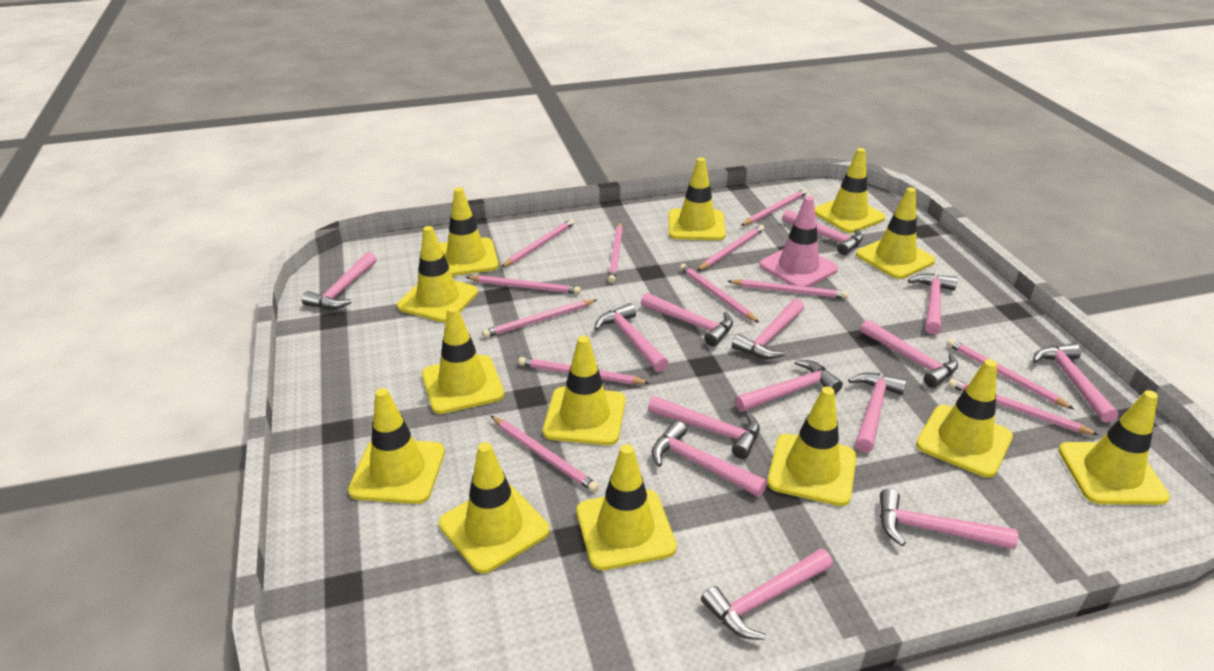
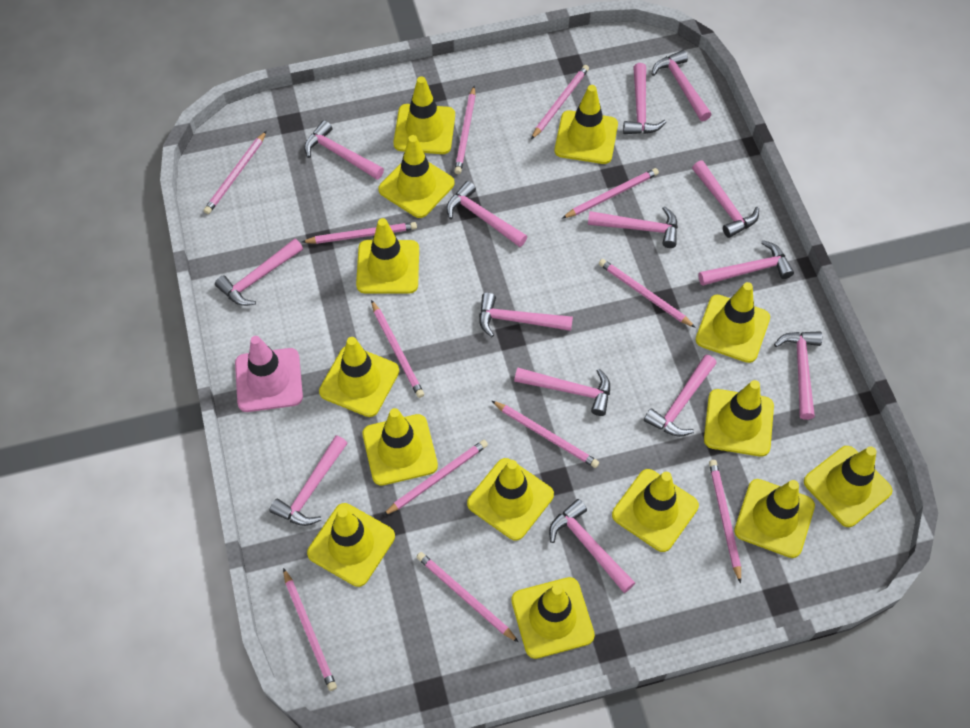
yellow traffic cone: 13 -> 14

